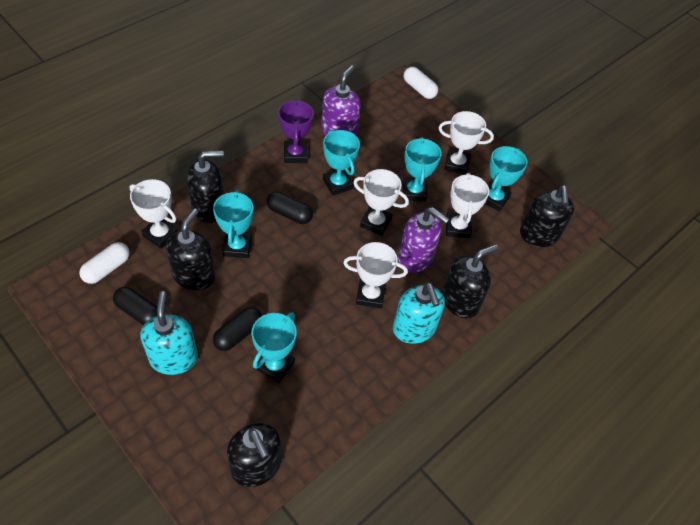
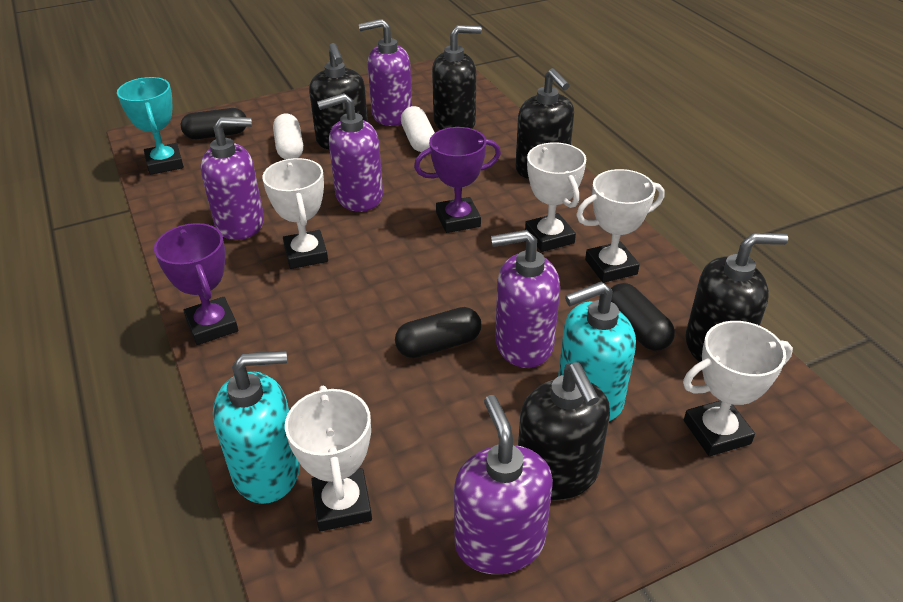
purple soap dispenser: 2 -> 5
purple trophy: 1 -> 2
turquoise trophy: 5 -> 1

